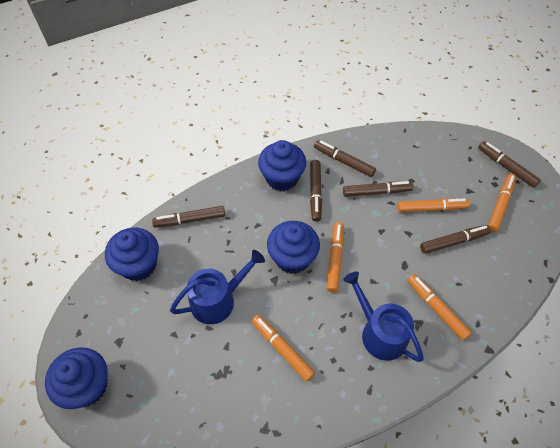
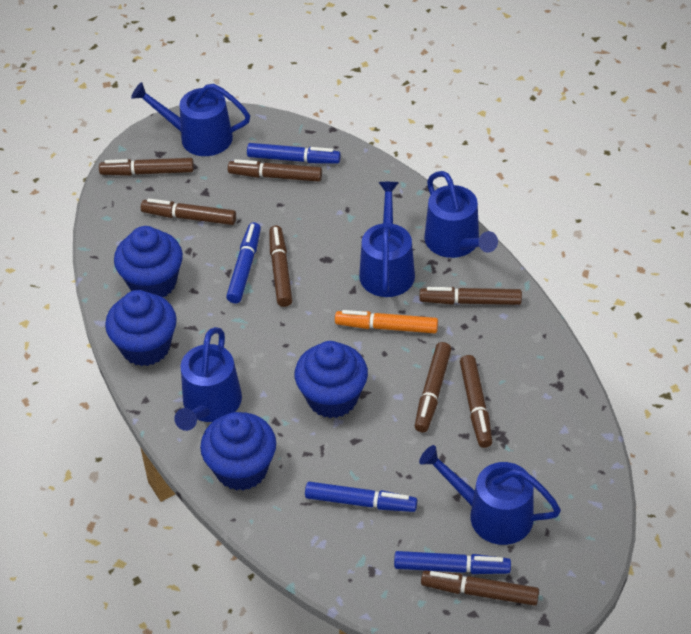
blue marker: 0 -> 4
blue watering can: 2 -> 5
brown marker: 6 -> 8
orange marker: 5 -> 1

